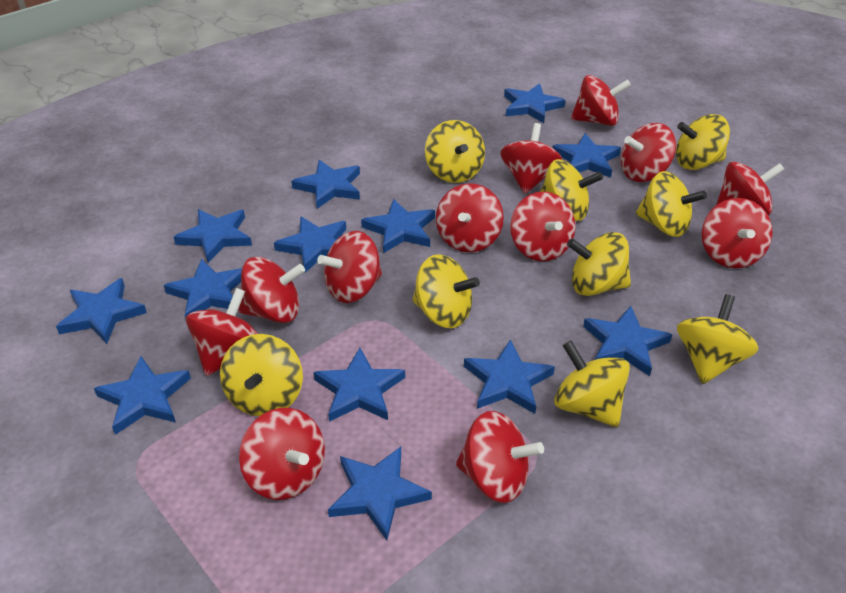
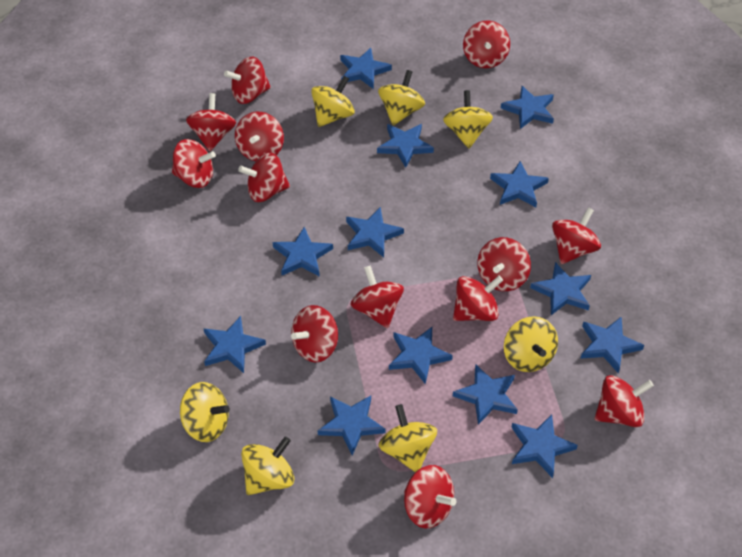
red spinning top: 12 -> 13
yellow spinning top: 9 -> 7

